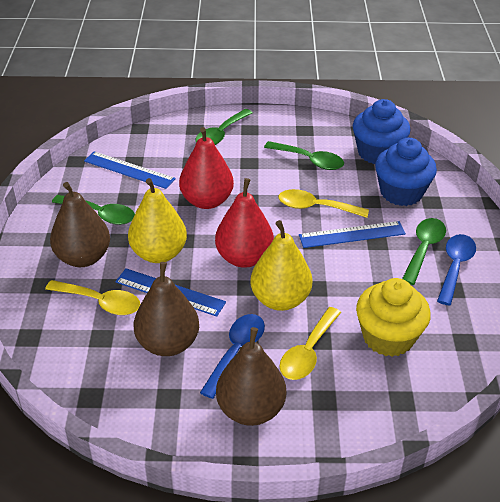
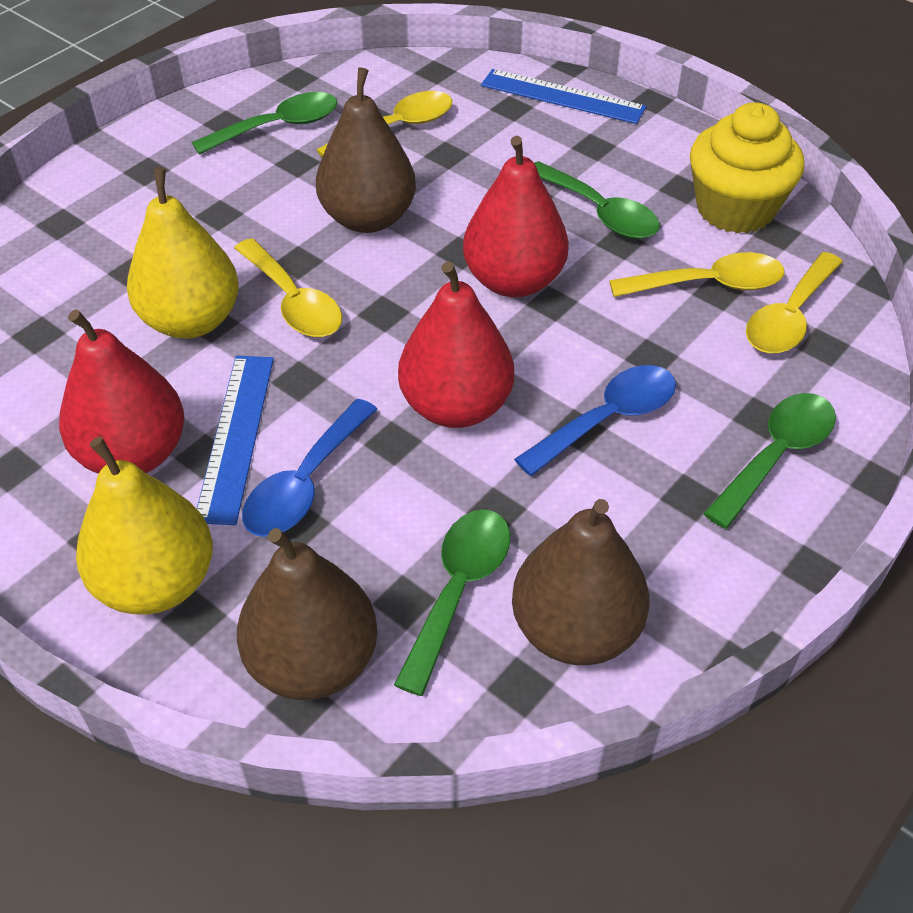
blue cupcake: 2 -> 0
blue ruler: 3 -> 2
red pear: 2 -> 3
yellow spoon: 3 -> 4

